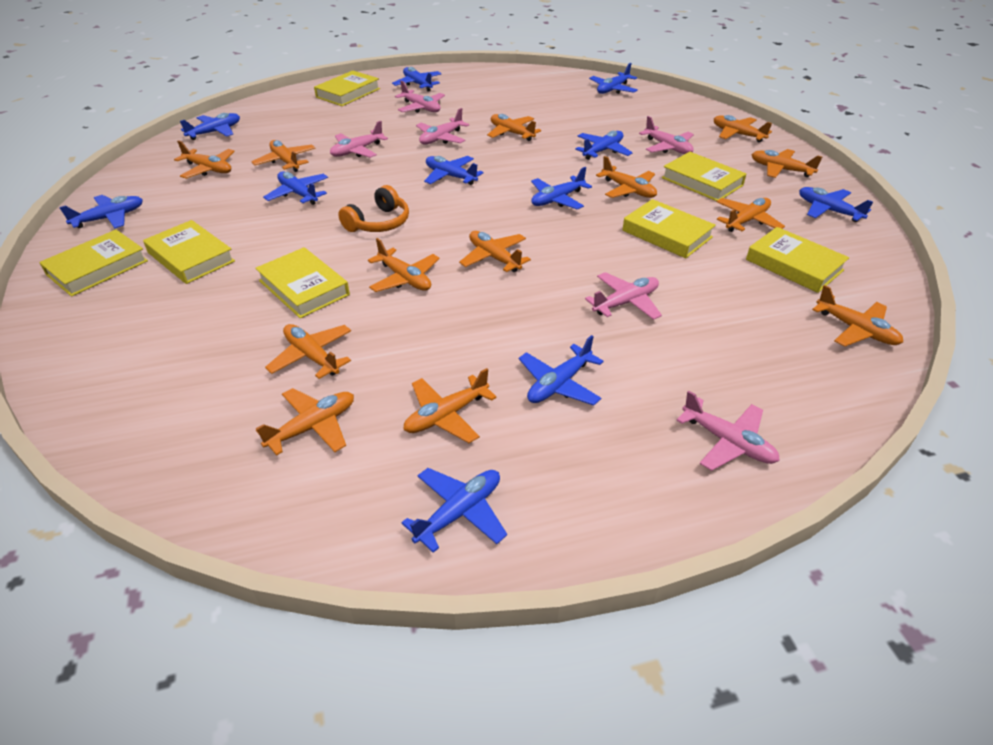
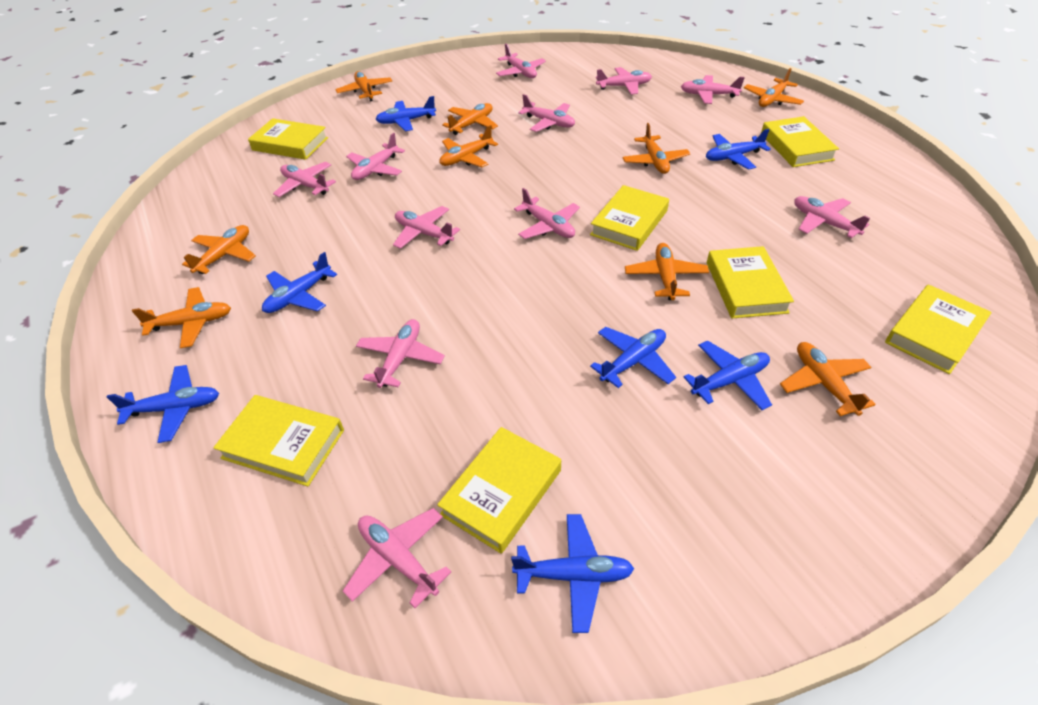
blue plane: 11 -> 7
orange headphones: 1 -> 0
orange plane: 13 -> 9
pink plane: 6 -> 11

